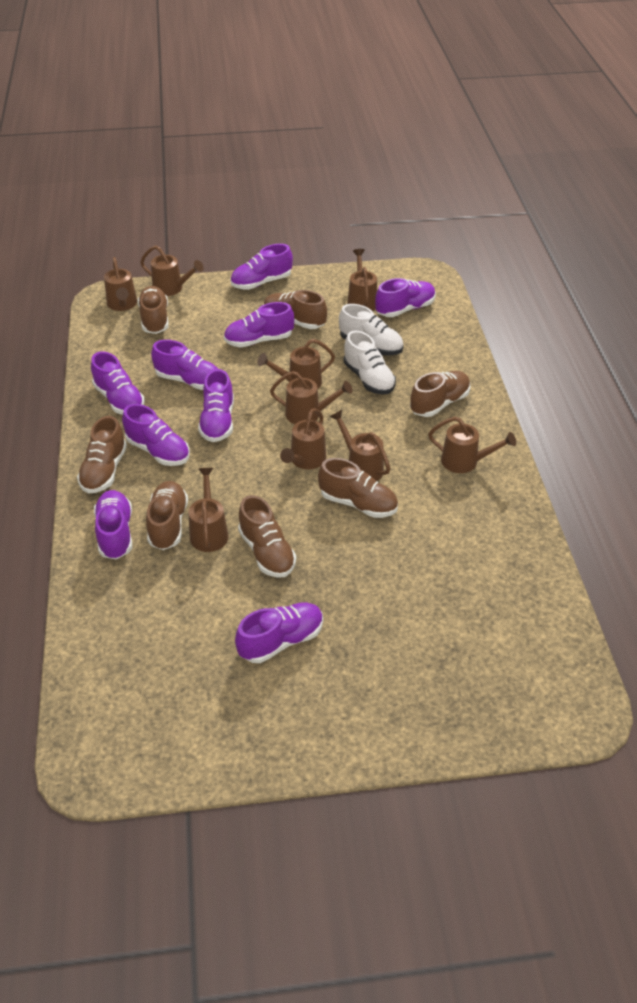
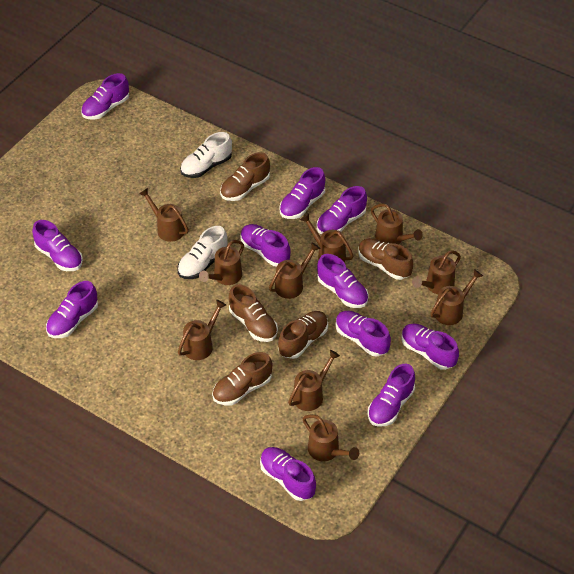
brown shoe: 7 -> 5
brown watering can: 9 -> 10
purple shoe: 9 -> 11

